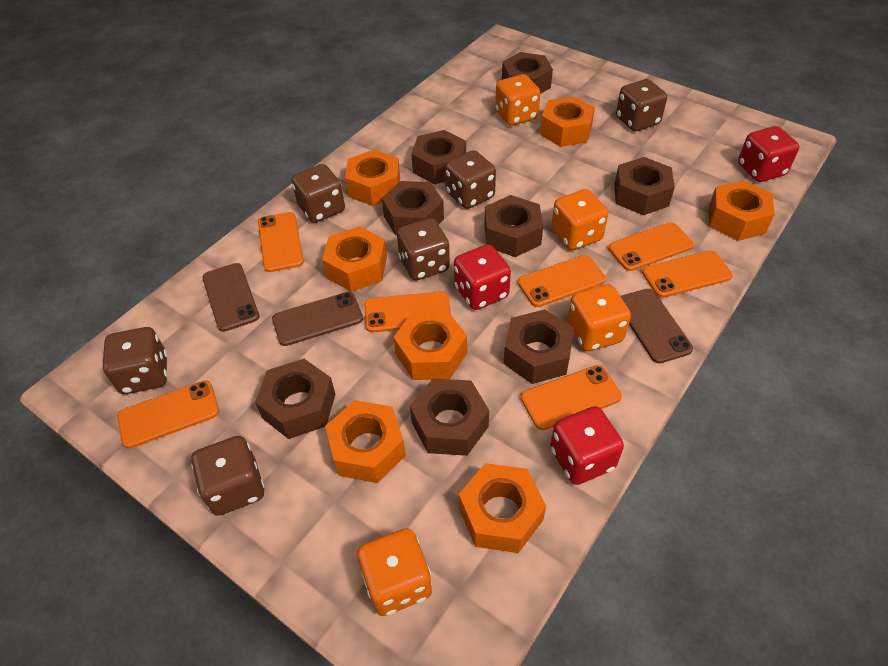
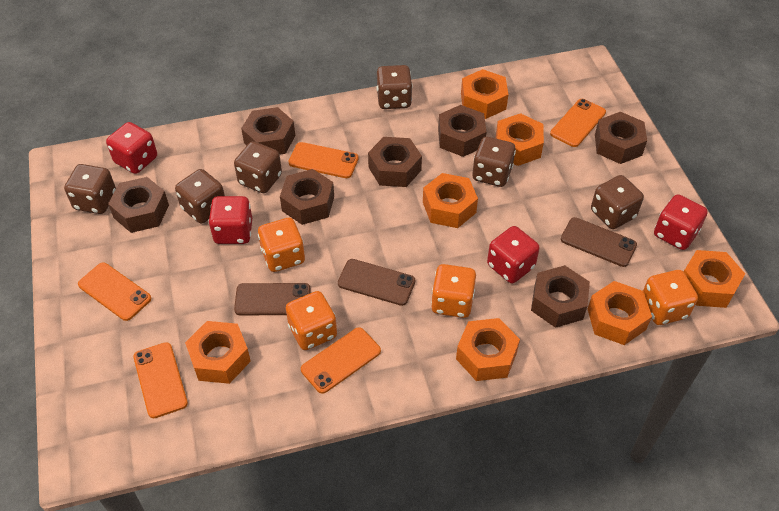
brown nut: 8 -> 7
orange phone: 7 -> 5
red dice: 3 -> 4

